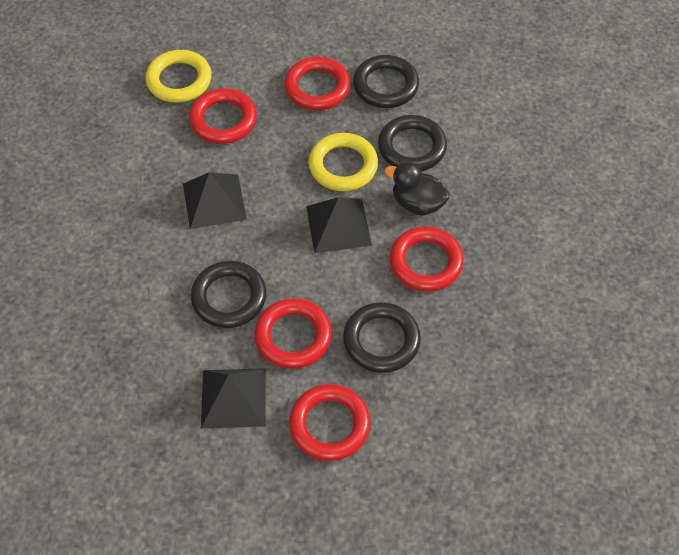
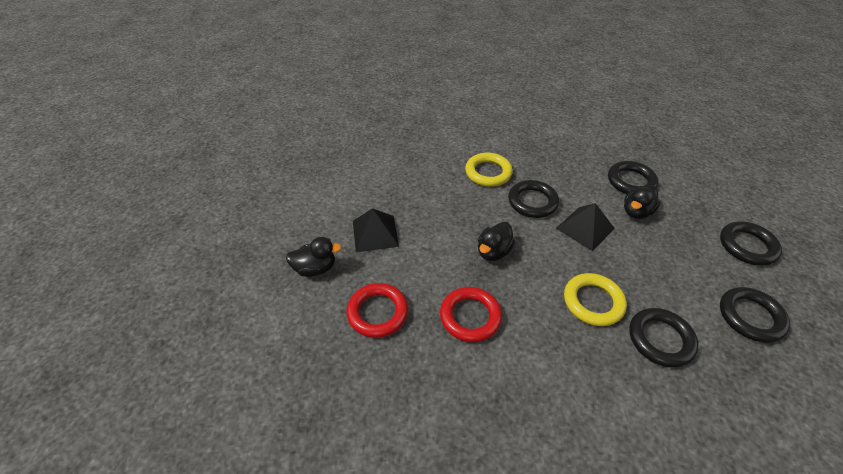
black duck: 1 -> 3
black pyramid: 3 -> 2
black ring: 4 -> 5
red ring: 5 -> 2

